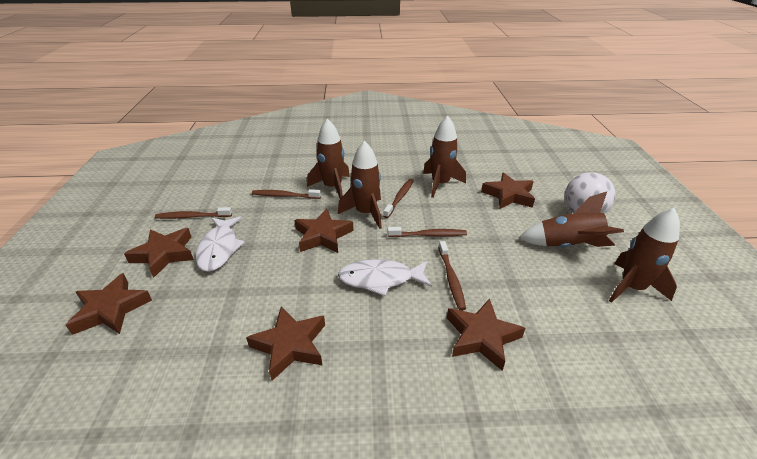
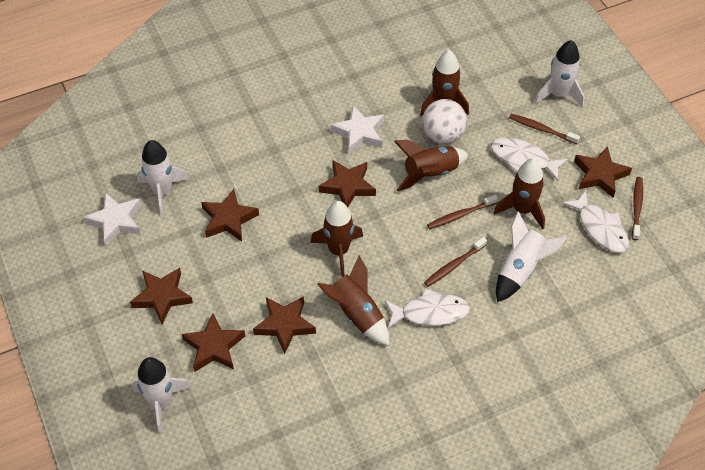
brown toothbrush: 5 -> 4
white fish: 2 -> 3
white rocket: 0 -> 4
white star: 0 -> 2

